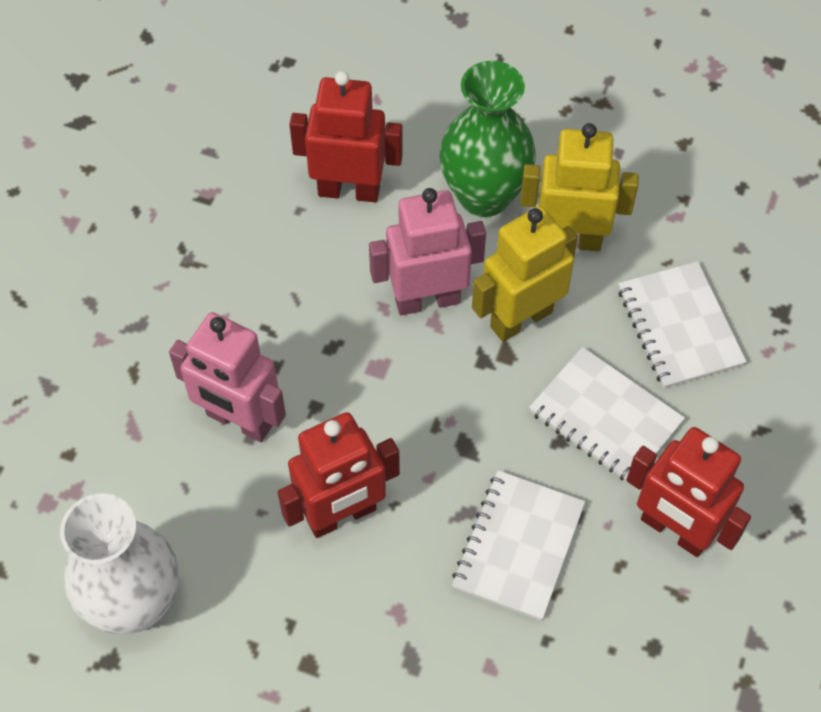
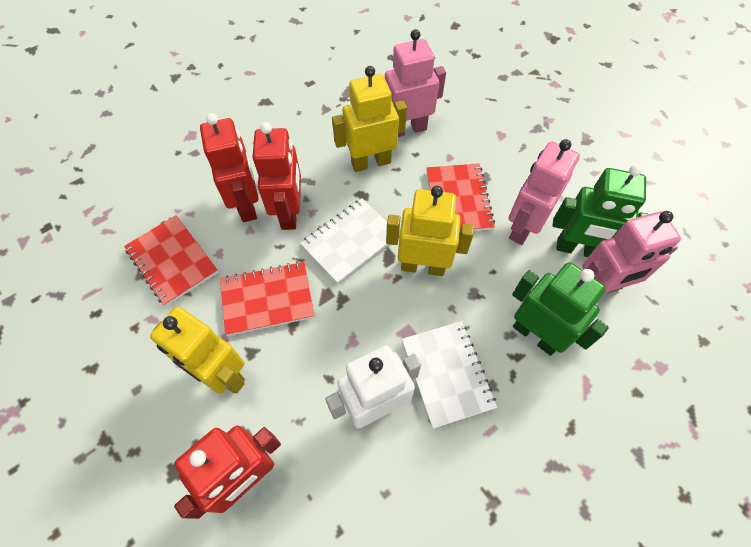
green robot: 0 -> 2
green vase: 1 -> 0
pink robot: 2 -> 3
red notebook: 0 -> 3
white notebook: 3 -> 2
white robot: 0 -> 1
white vase: 1 -> 0
yellow robot: 2 -> 3

